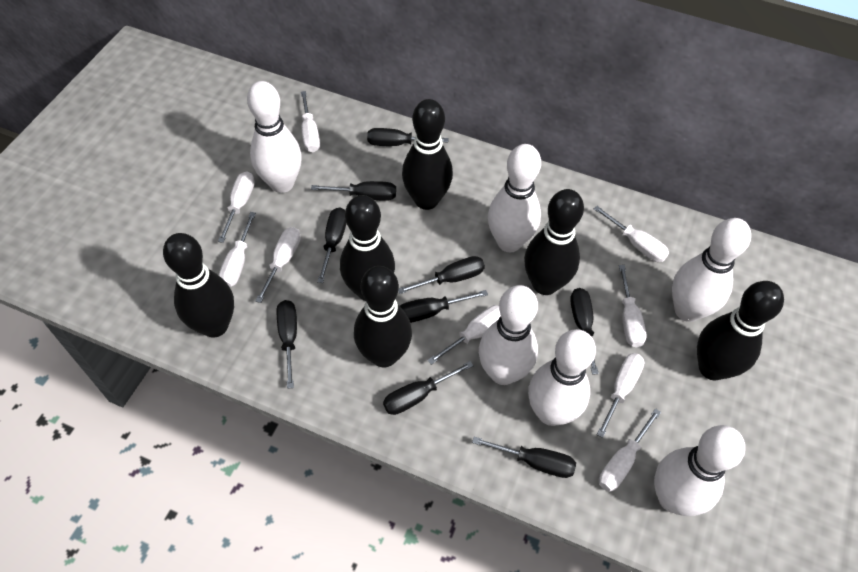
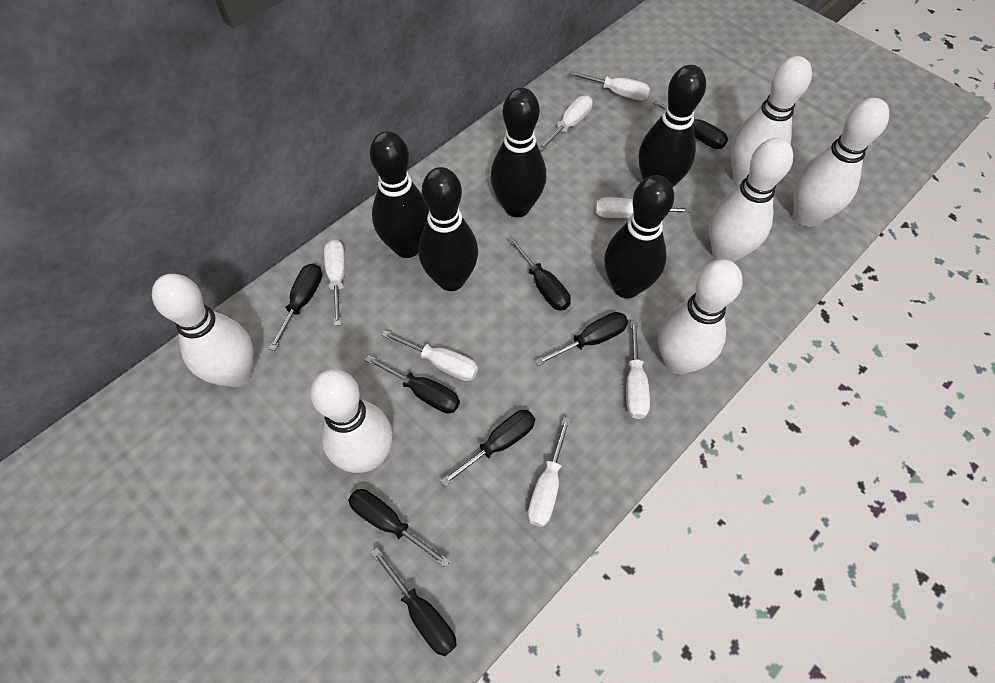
black bowling pin: 6 -> 5
black screwdriver: 9 -> 8
white screwdriver: 9 -> 7

